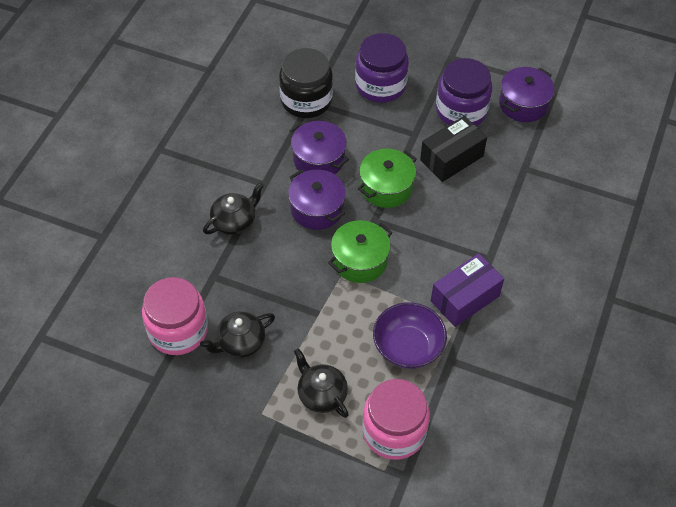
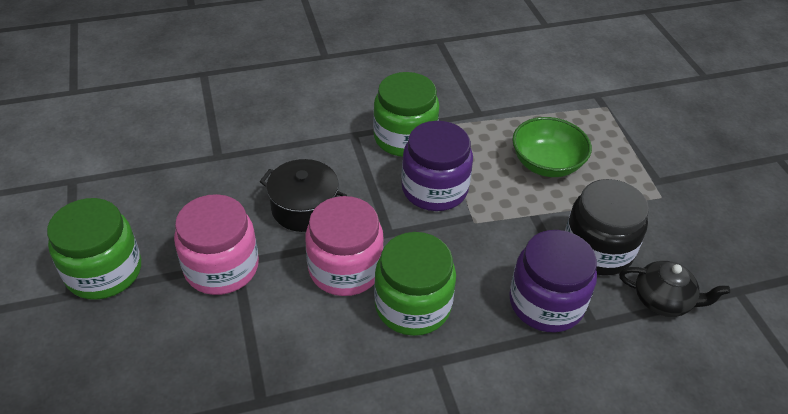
black box: 1 -> 0
black pot: 0 -> 1
black teapot: 3 -> 1
green bowl: 0 -> 1
green jar: 0 -> 3
green pot: 2 -> 0
purple bowl: 1 -> 0
purple box: 1 -> 0
purple pot: 3 -> 0

